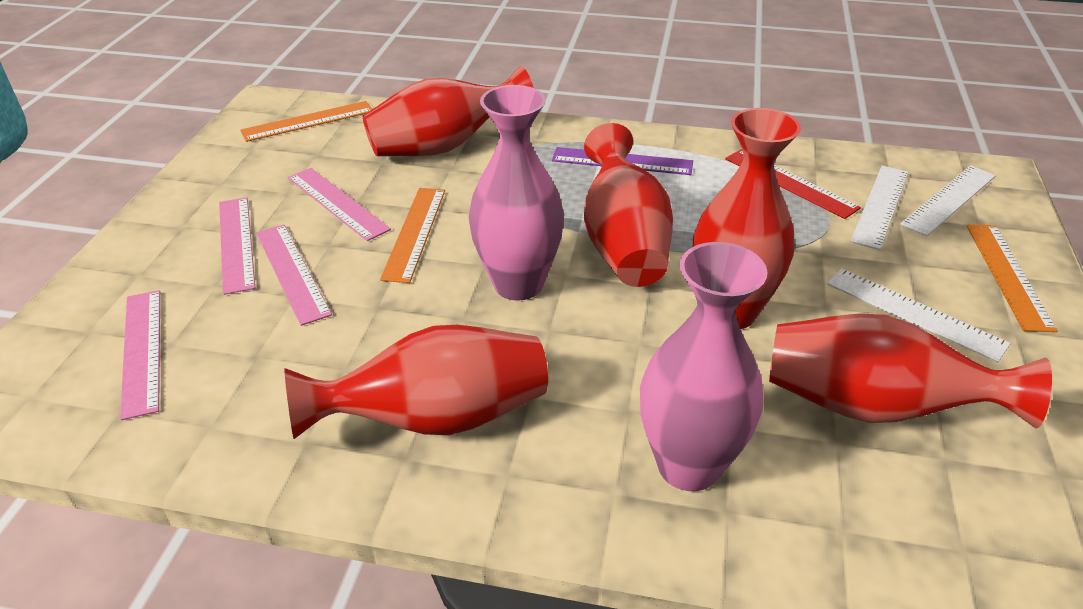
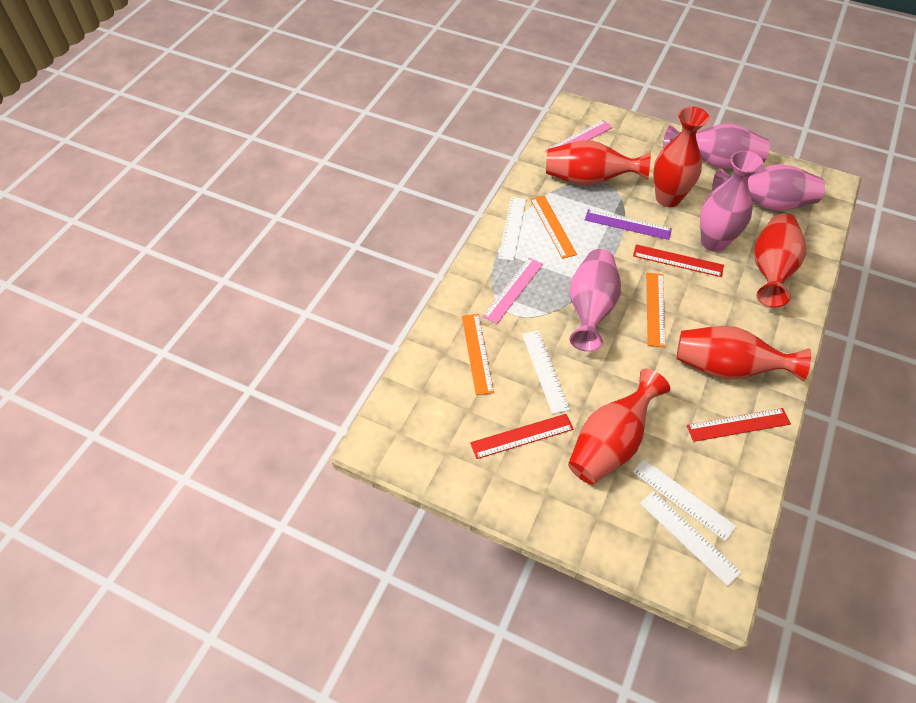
pink ruler: 4 -> 2
pink vase: 2 -> 4
red ruler: 1 -> 3
white ruler: 3 -> 4

